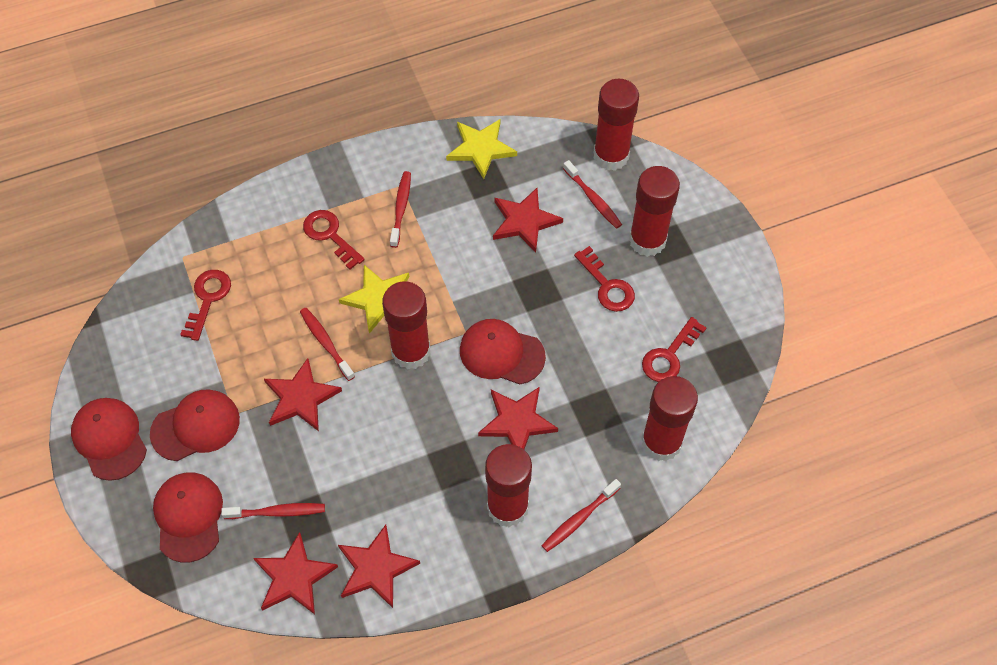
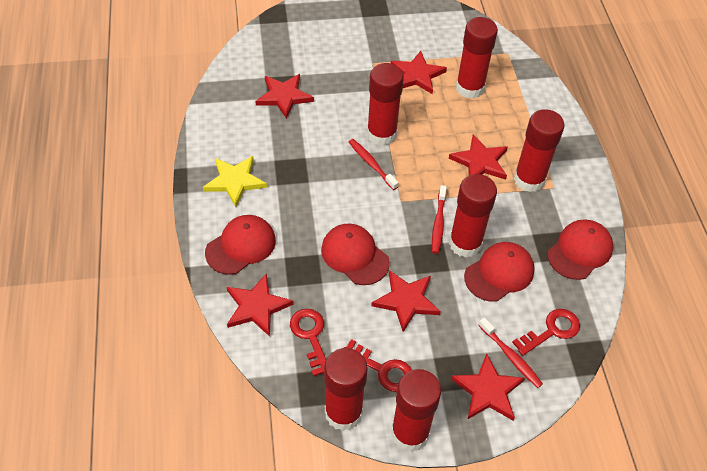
red glue stick: 5 -> 6
red key: 4 -> 3
red star: 5 -> 6
red toothbrush: 5 -> 3
yellow star: 2 -> 1

